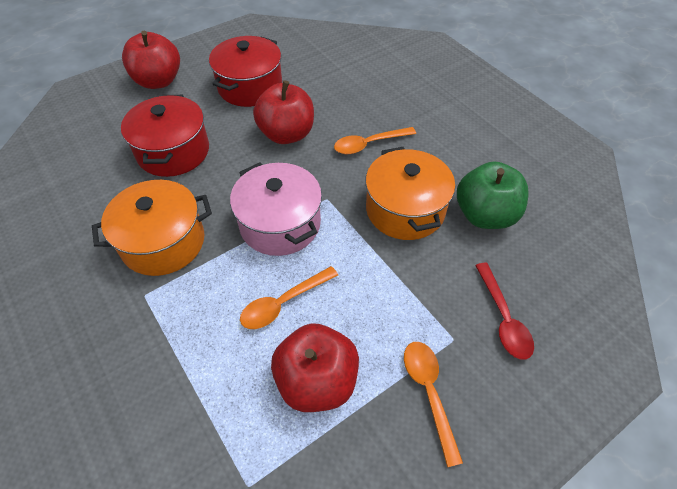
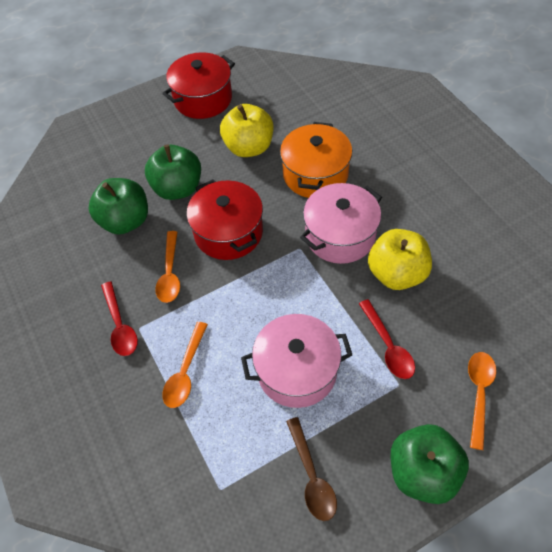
brown spoon: 0 -> 1
green apple: 1 -> 3
orange pot: 2 -> 1
pink pot: 1 -> 2
red apple: 3 -> 0
red spoon: 1 -> 2
yellow apple: 0 -> 2

